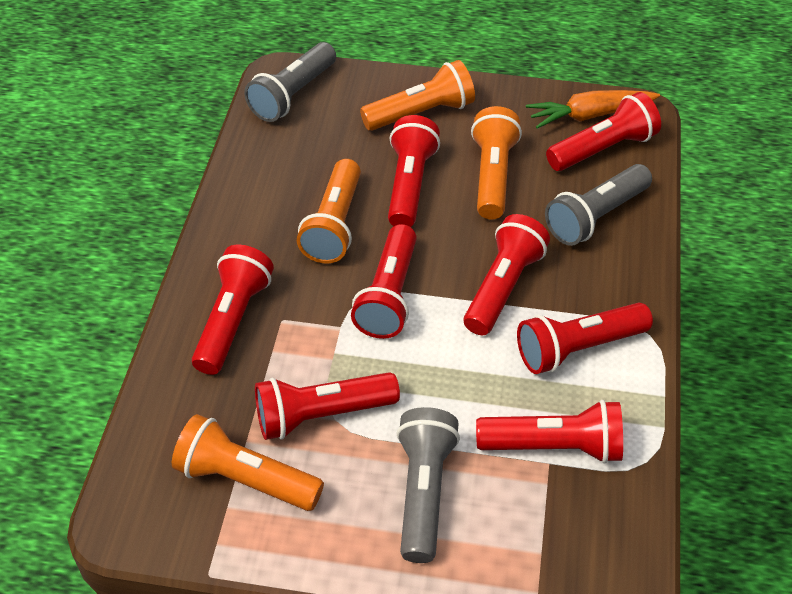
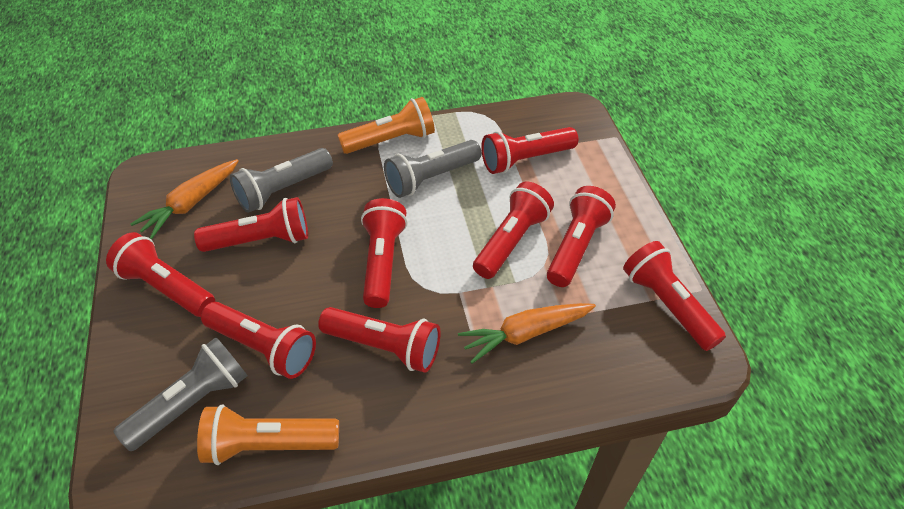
orange carrot: 1 -> 2
orange flashlight: 4 -> 2
red flashlight: 8 -> 9

